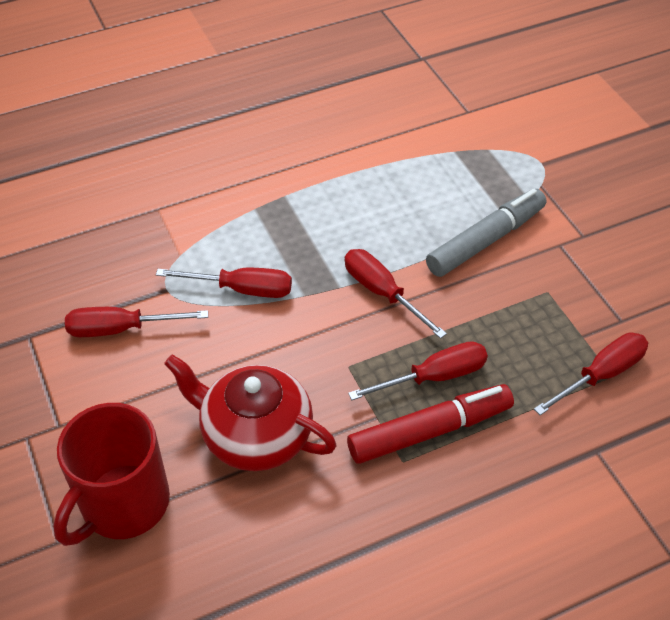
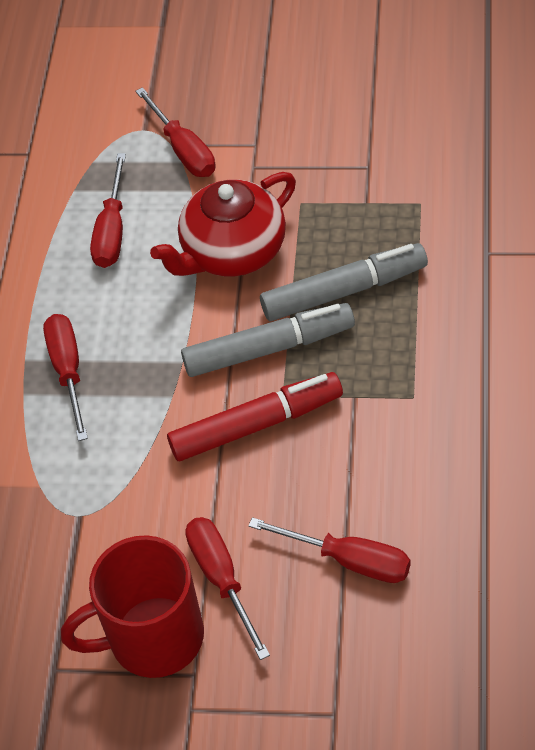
grey marker: 1 -> 2

